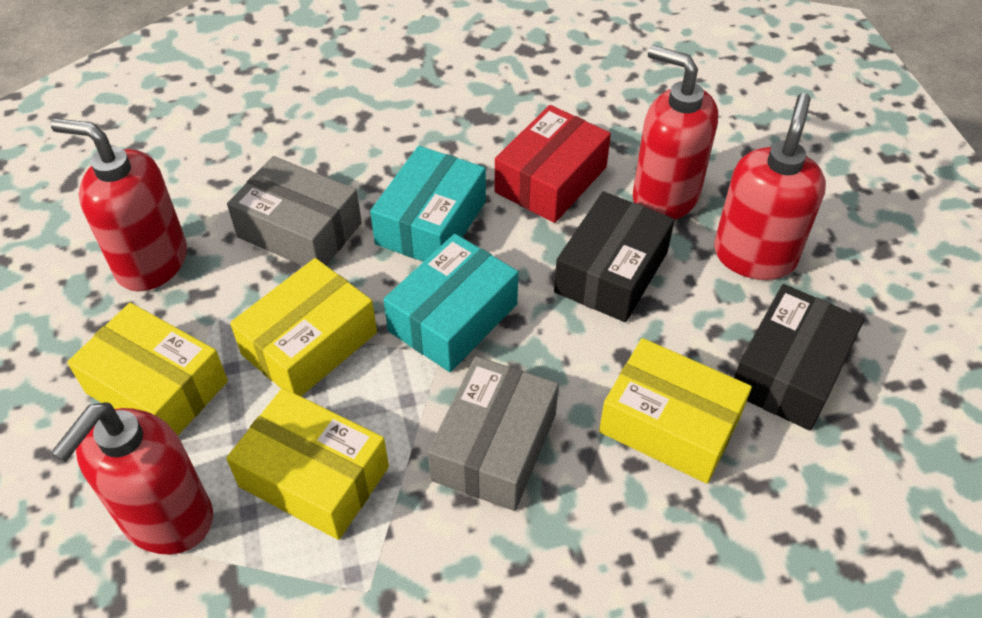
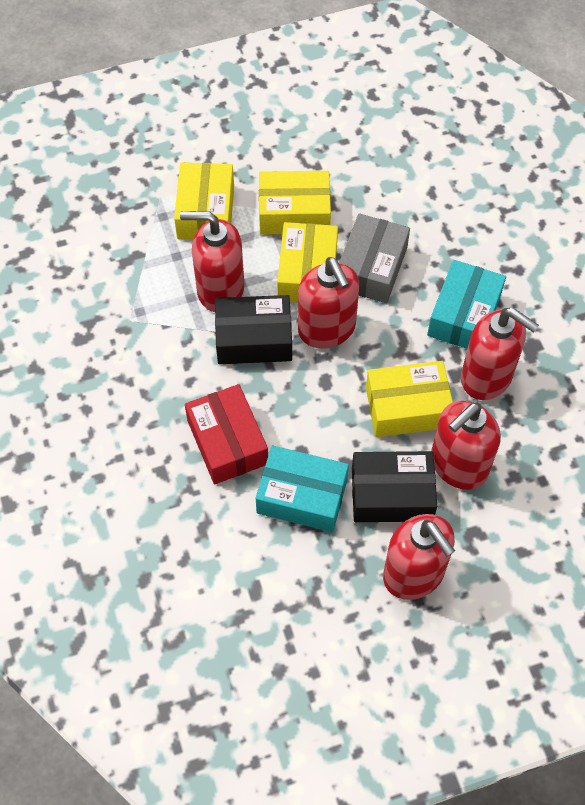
grey box: 2 -> 1
red soap dispenser: 4 -> 5

